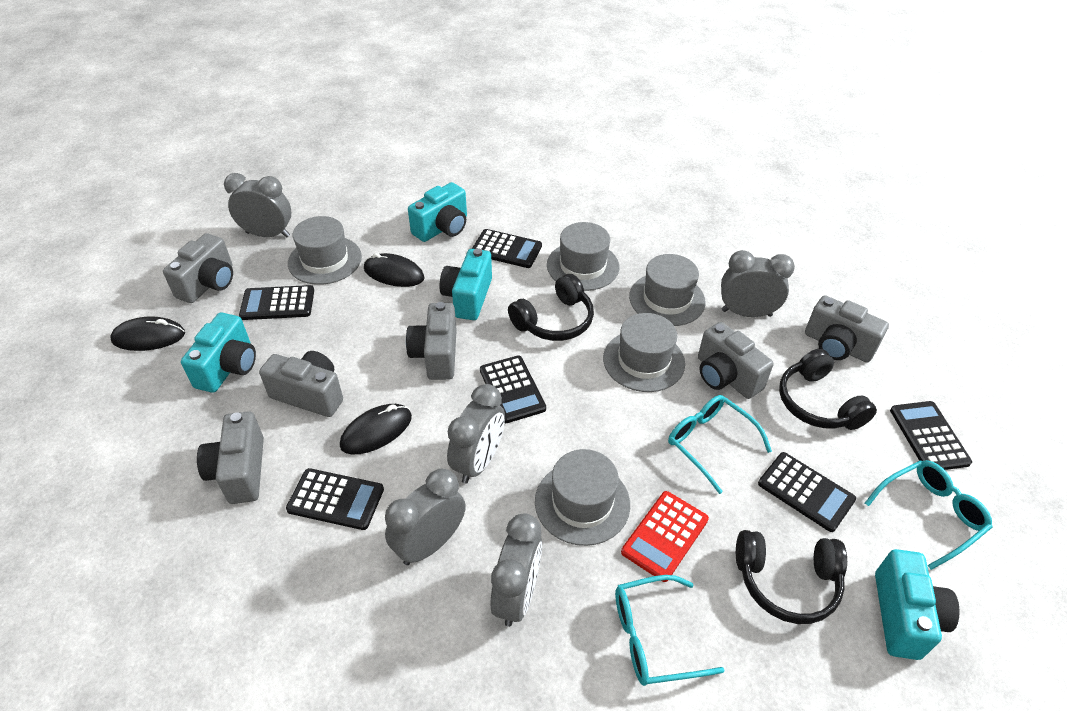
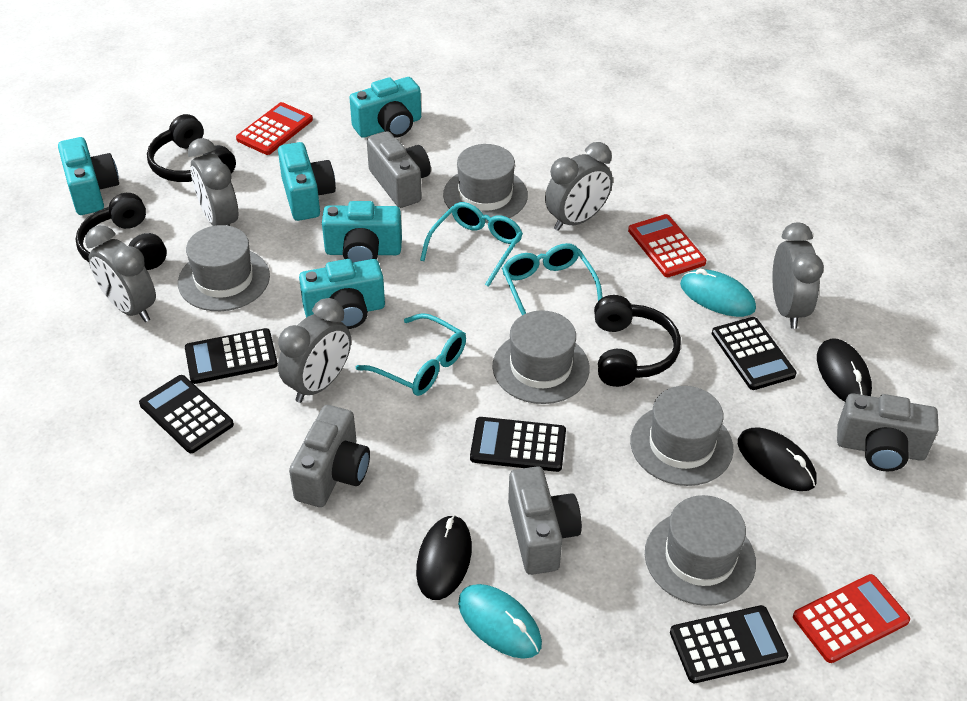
black calculator: 6 -> 5
grey camera: 6 -> 4
red calculator: 1 -> 3
turquoise camera: 4 -> 5
turquoise mouse: 0 -> 2

